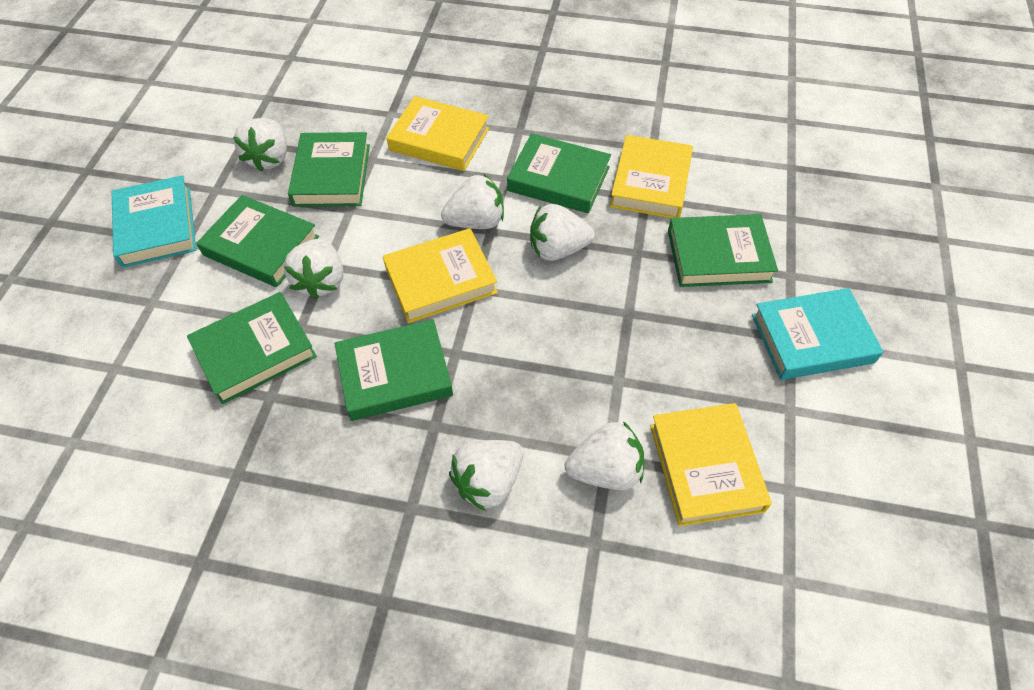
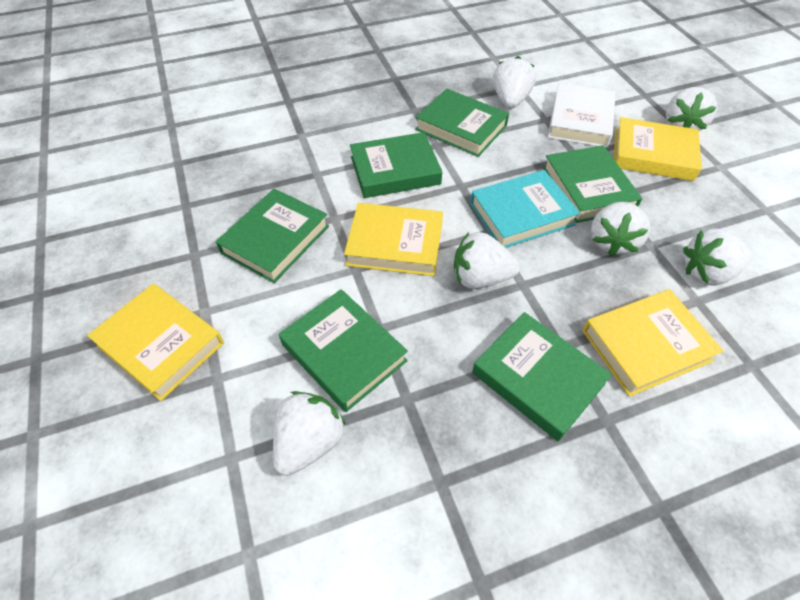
turquoise book: 2 -> 1
white book: 0 -> 1

